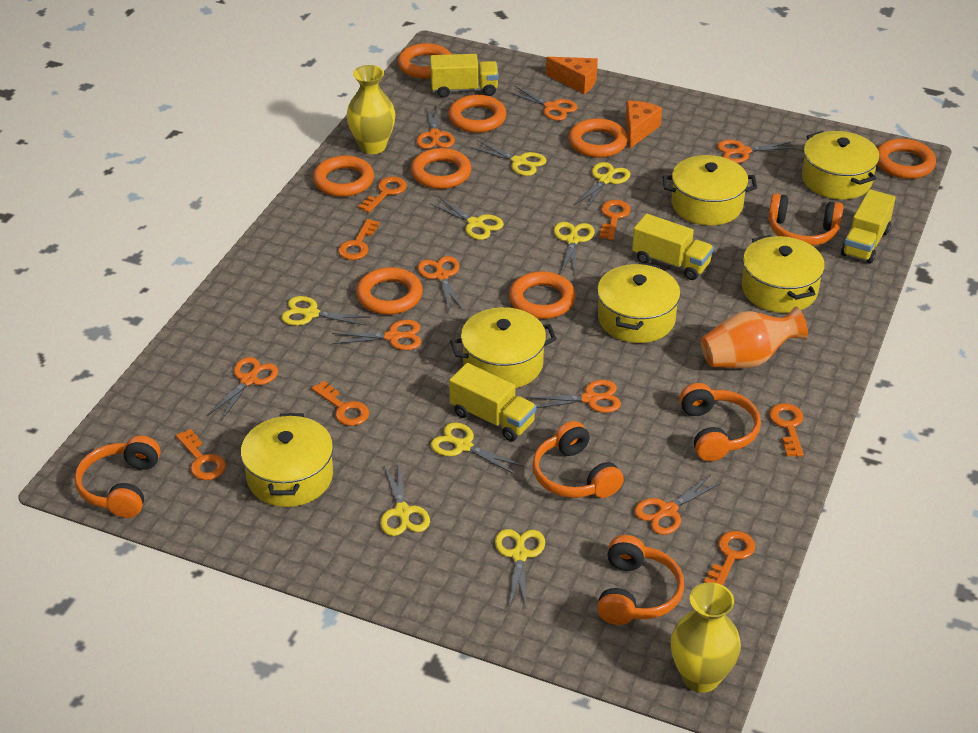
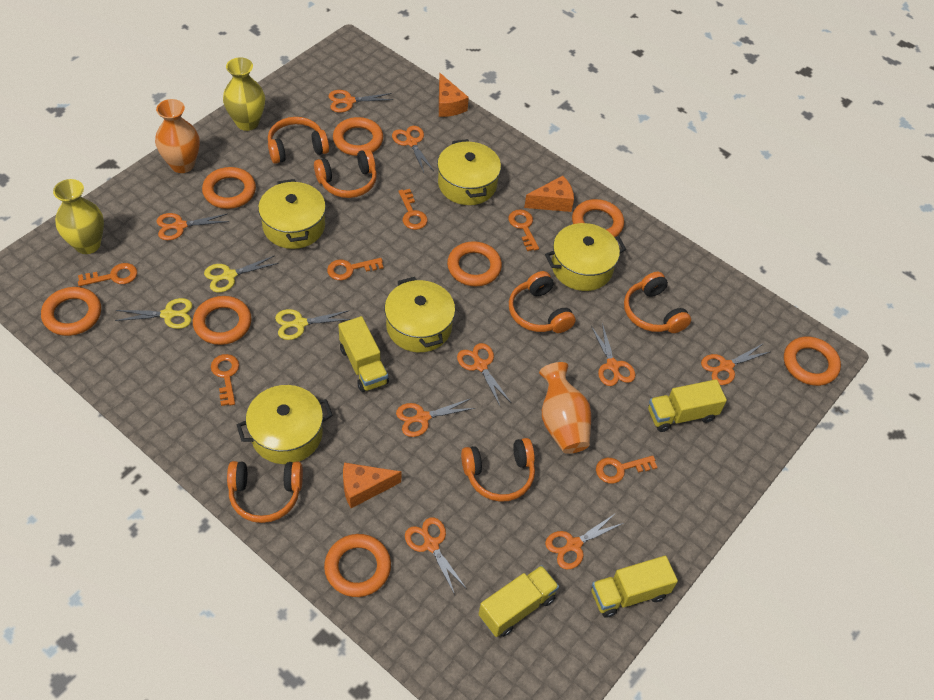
orange cheese: 2 -> 3
orange headphones: 5 -> 6
orange key: 7 -> 6
orange scissors: 8 -> 9
orange vase: 1 -> 2
yellow pot: 6 -> 5
yellow scissors: 8 -> 3

